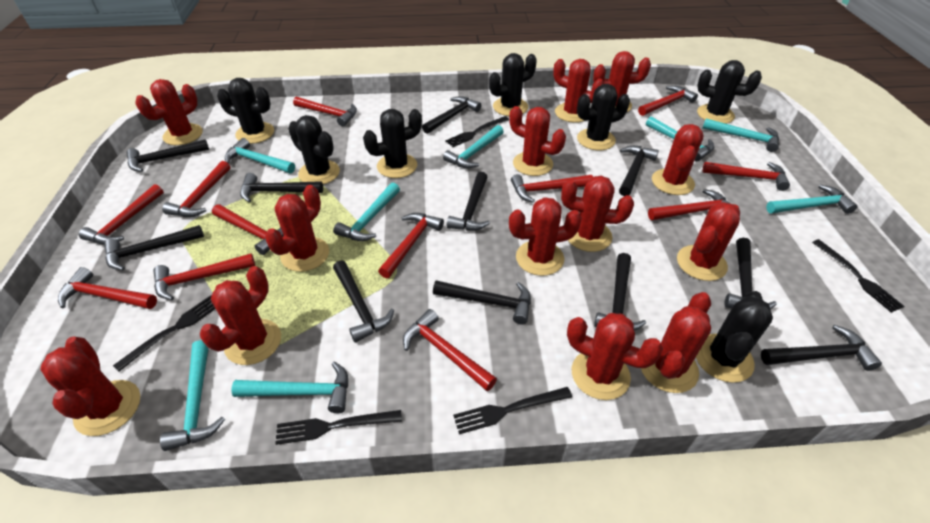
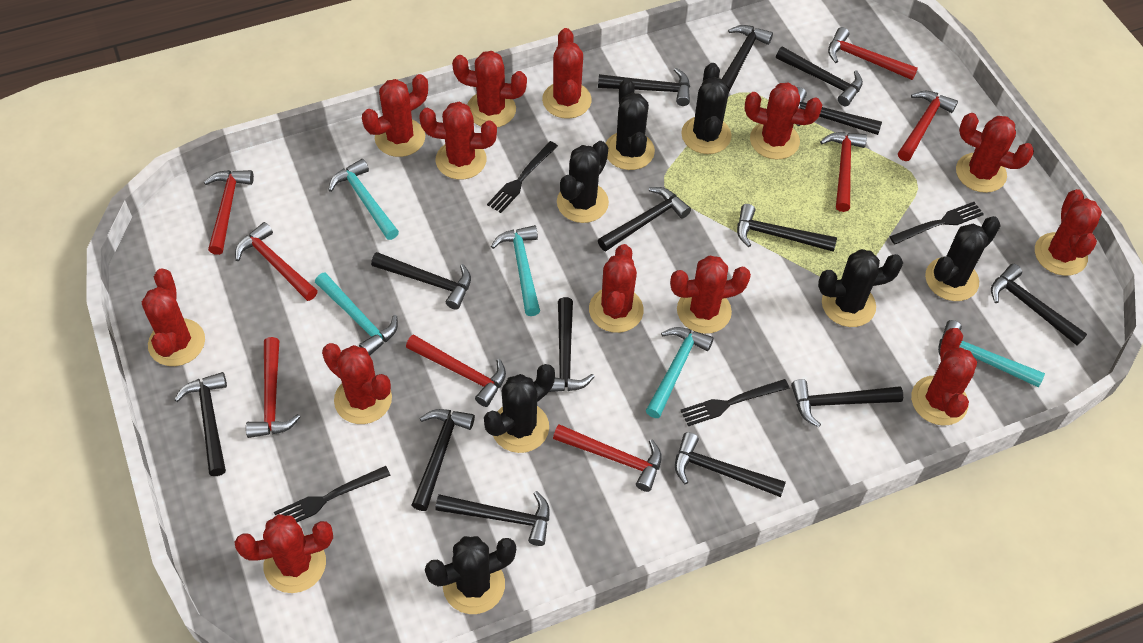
black fork: 5 -> 4
black hammer: 11 -> 14
red hammer: 12 -> 8
turquoise hammer: 8 -> 5

